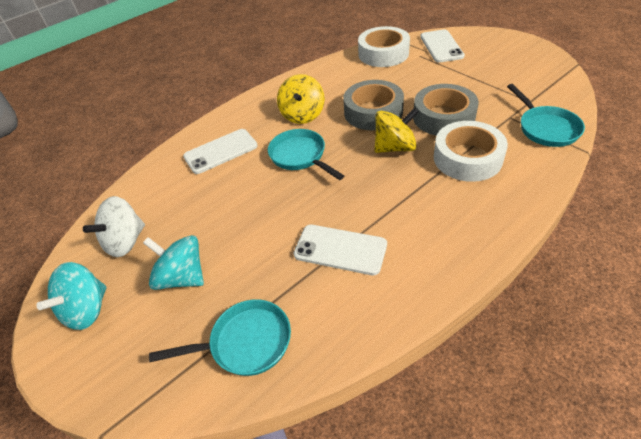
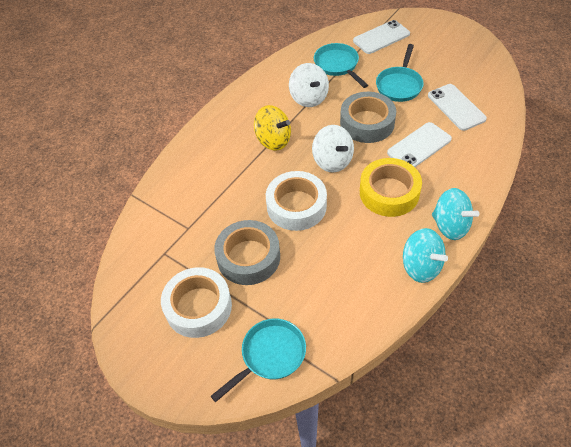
white spinning top: 1 -> 2
yellow spinning top: 2 -> 1
yellow tape: 0 -> 1

